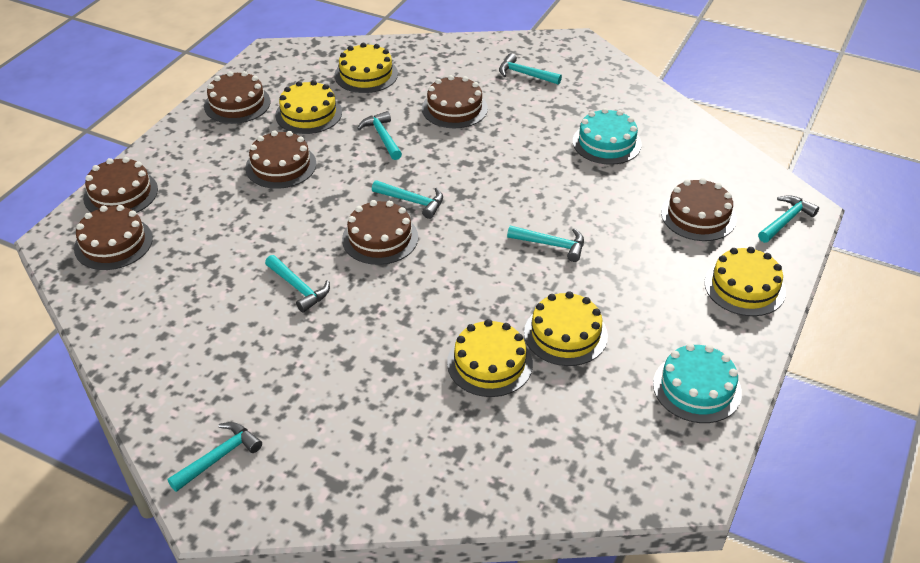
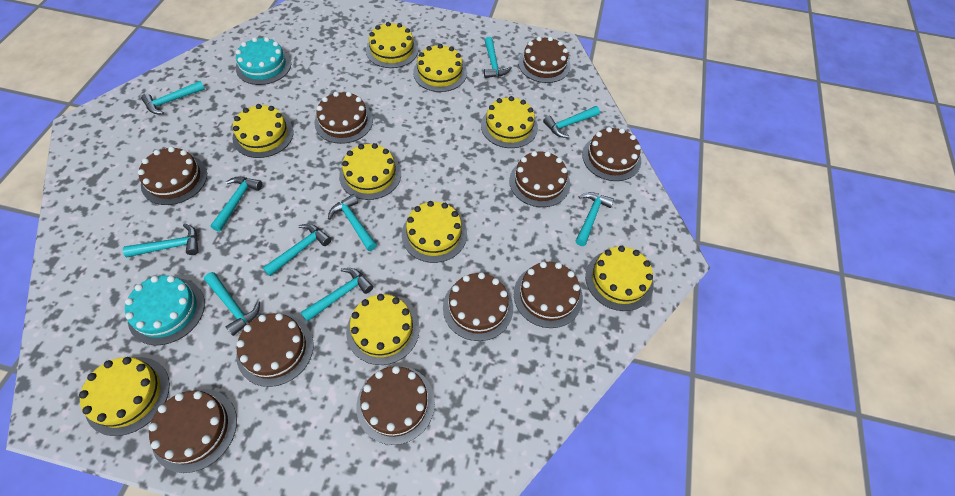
brown cake: 7 -> 10
turquoise hammer: 7 -> 10
yellow cake: 5 -> 9

